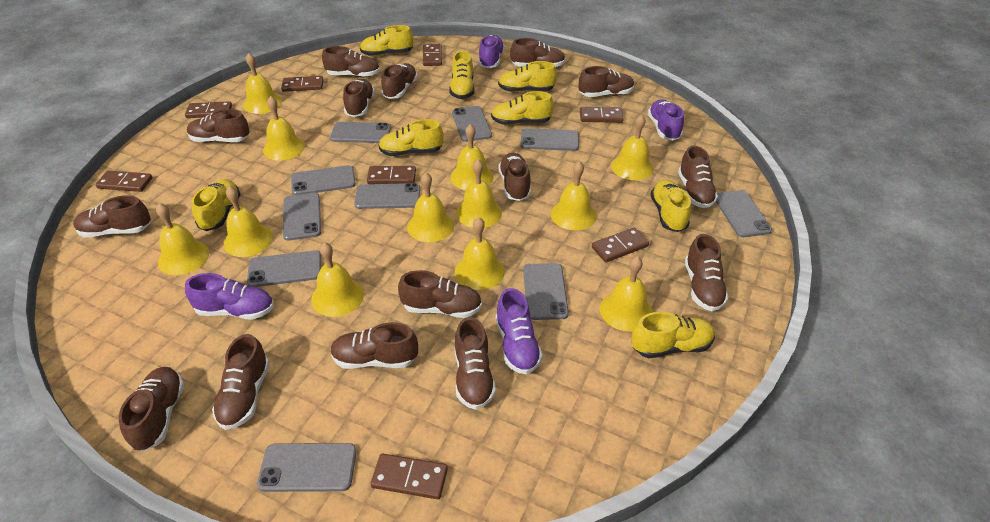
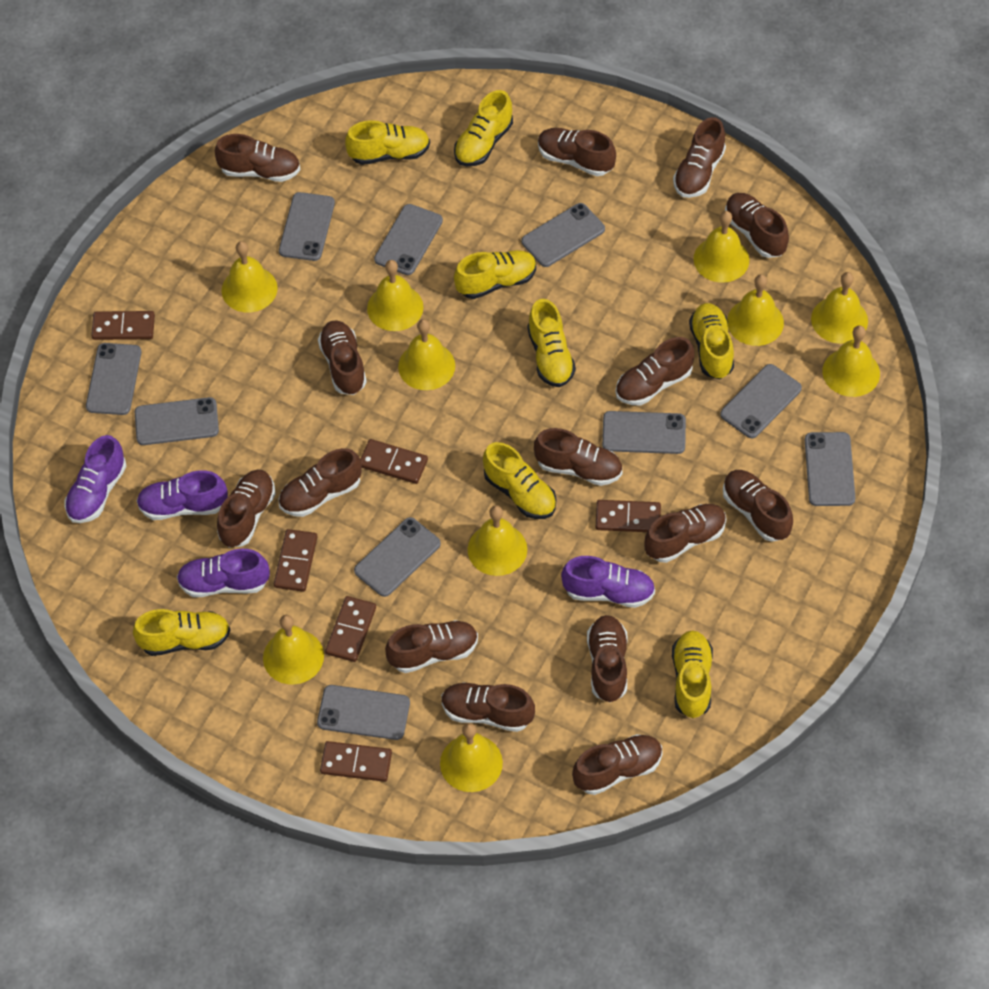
brown domino: 8 -> 6
yellow bell: 12 -> 10

